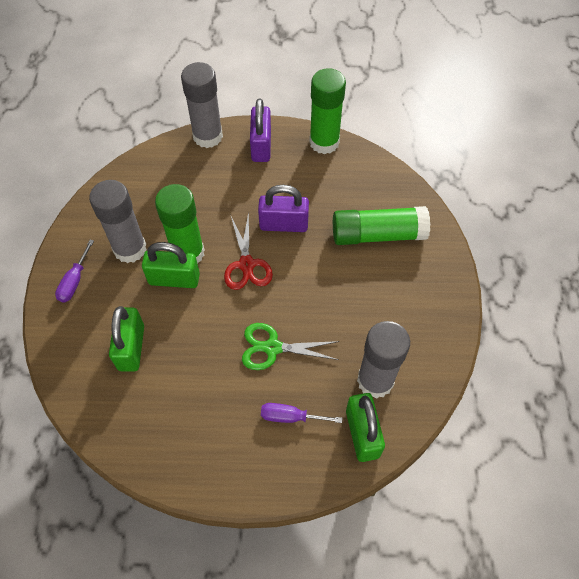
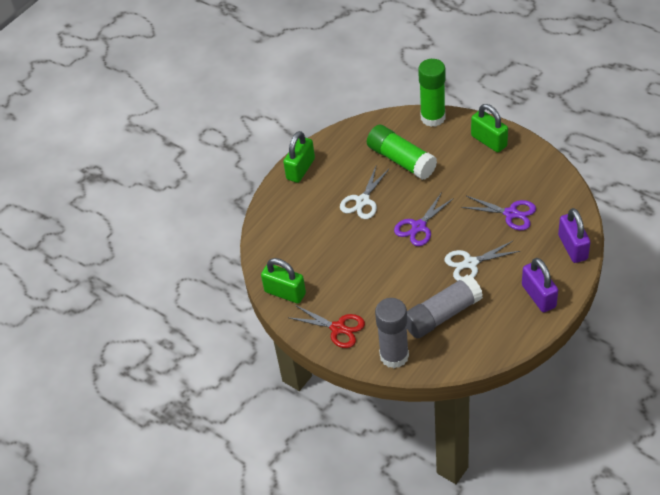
green glue stick: 3 -> 2
green scissors: 1 -> 0
grey glue stick: 3 -> 2
purple scissors: 0 -> 2
purple screwdriver: 2 -> 0
white scissors: 0 -> 2

